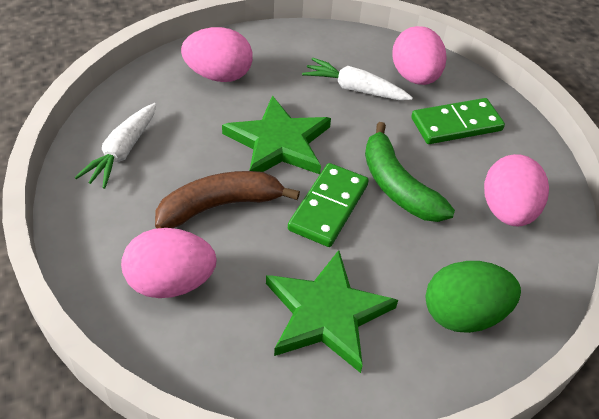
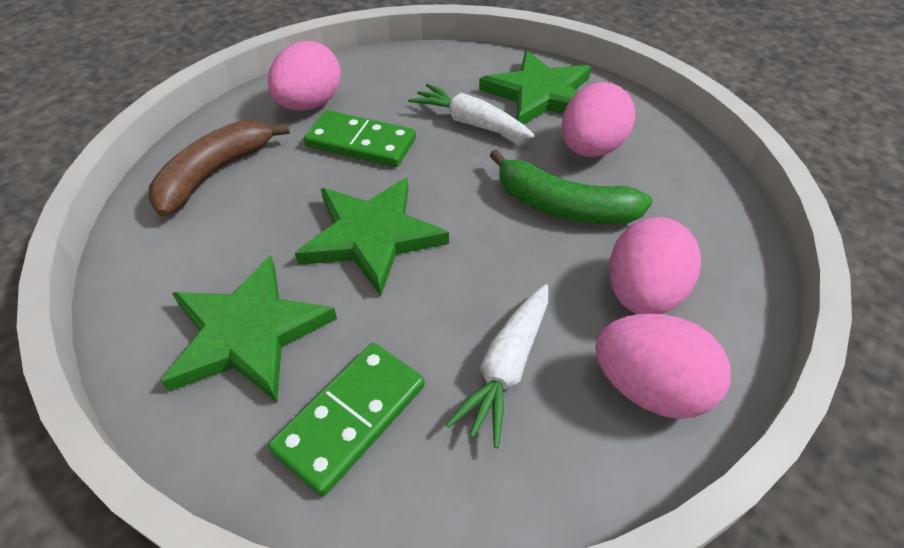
green egg: 1 -> 0
green star: 2 -> 3

